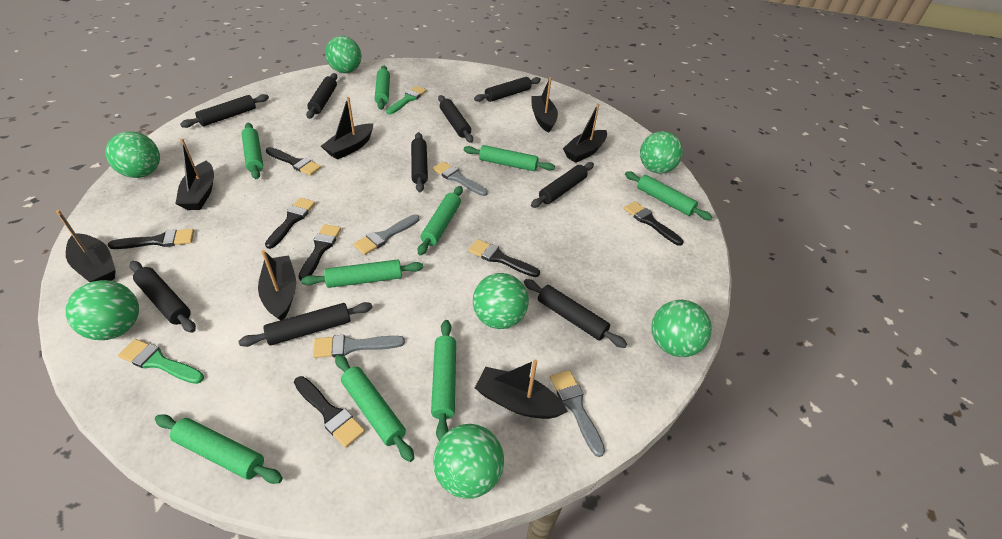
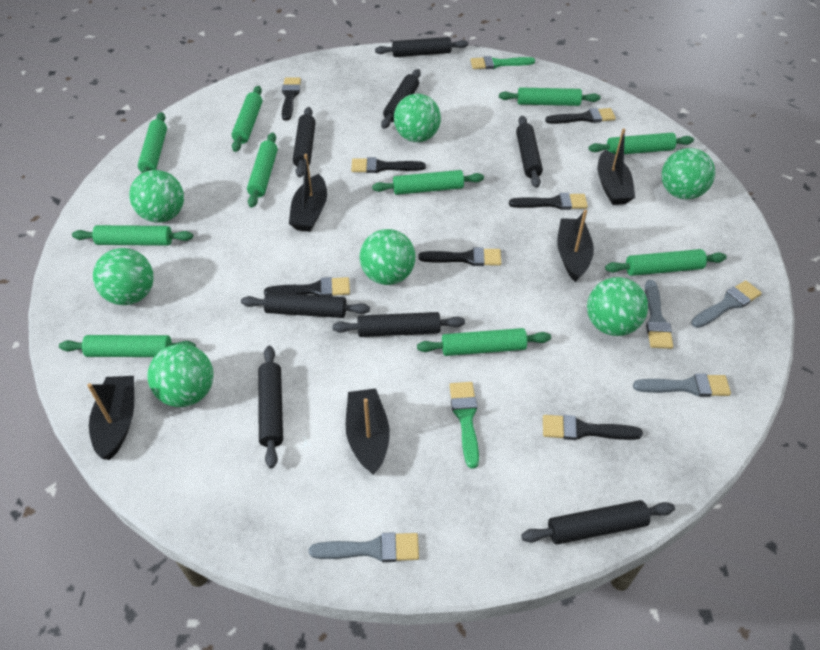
black boat: 7 -> 5
black rolling pin: 9 -> 8
green rolling pin: 9 -> 10

